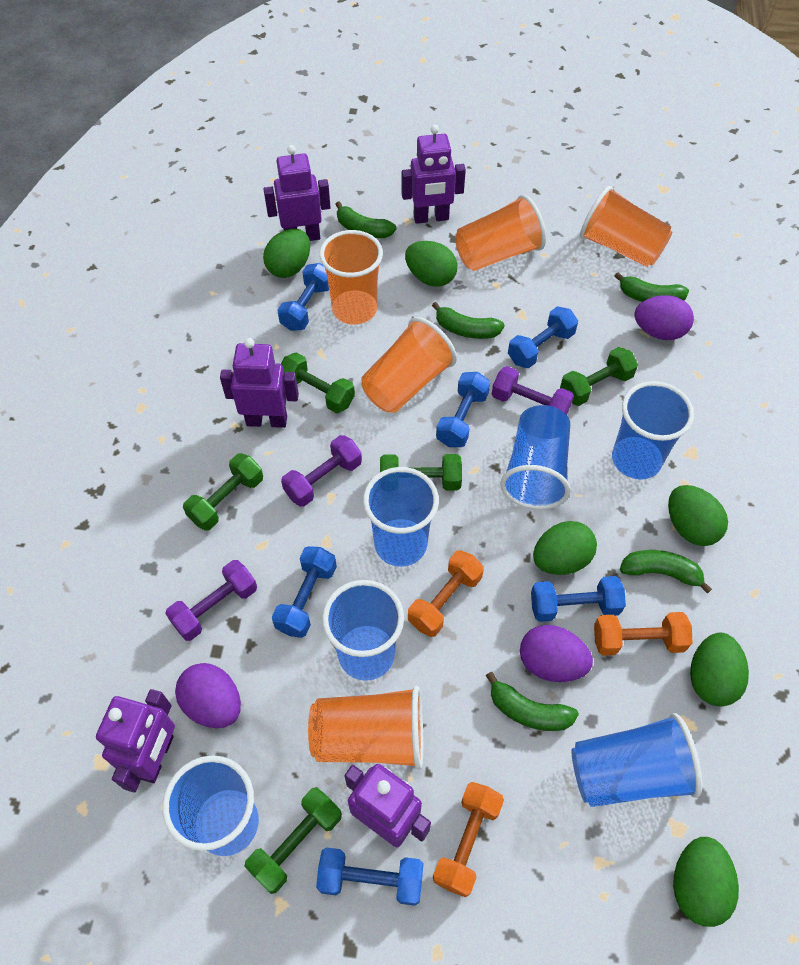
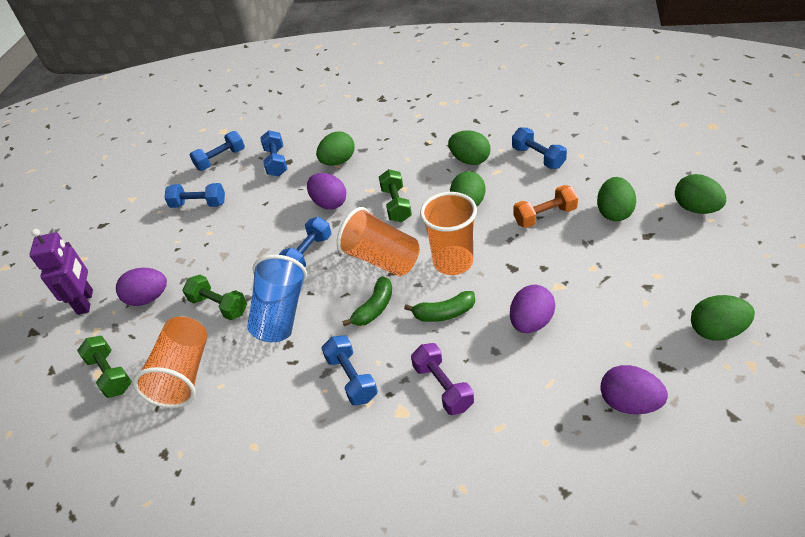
blue cup: 6 -> 1
green banana: 5 -> 2
green dumbbell: 5 -> 3
orange cup: 5 -> 3
orange dumbbell: 3 -> 1
purple dumbbell: 3 -> 1
purple egg: 3 -> 4
purple robot: 5 -> 1

